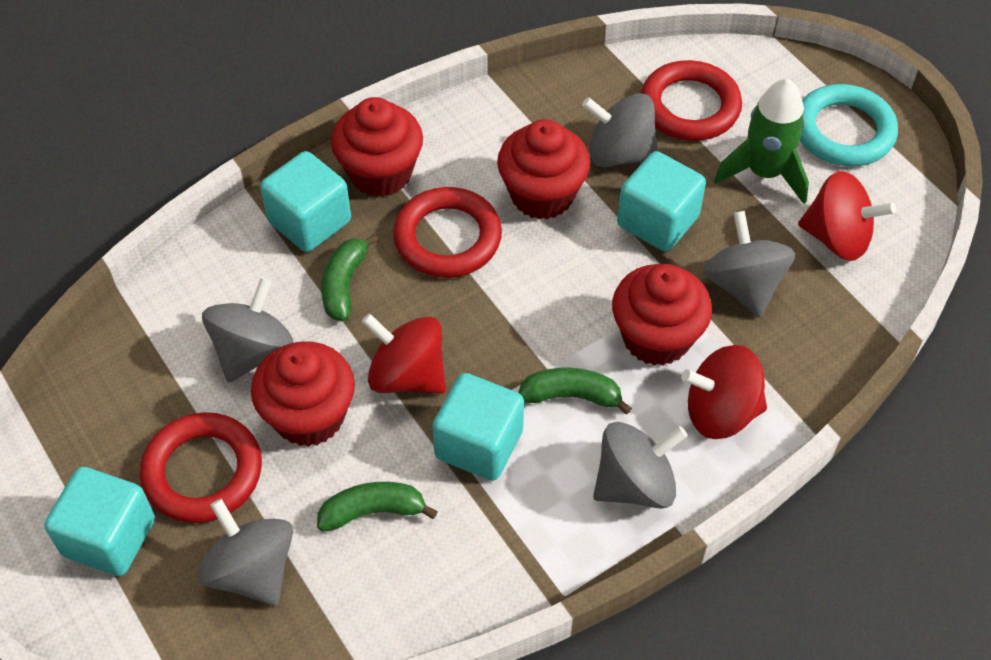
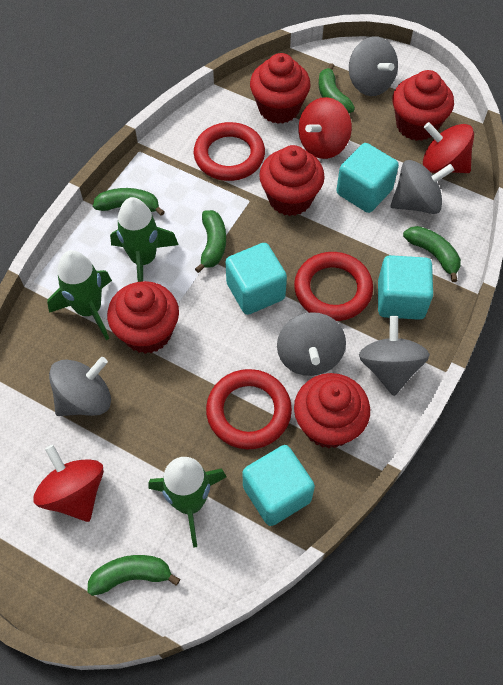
green banana: 3 -> 5
green rocket: 1 -> 3
red cupcake: 4 -> 5
turquoise ring: 1 -> 0

